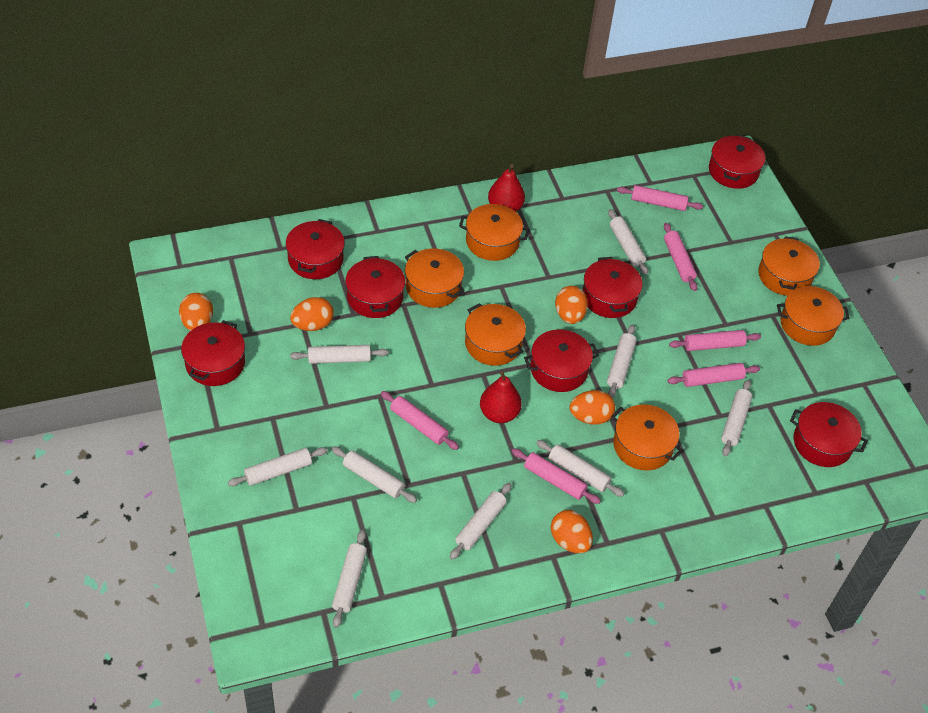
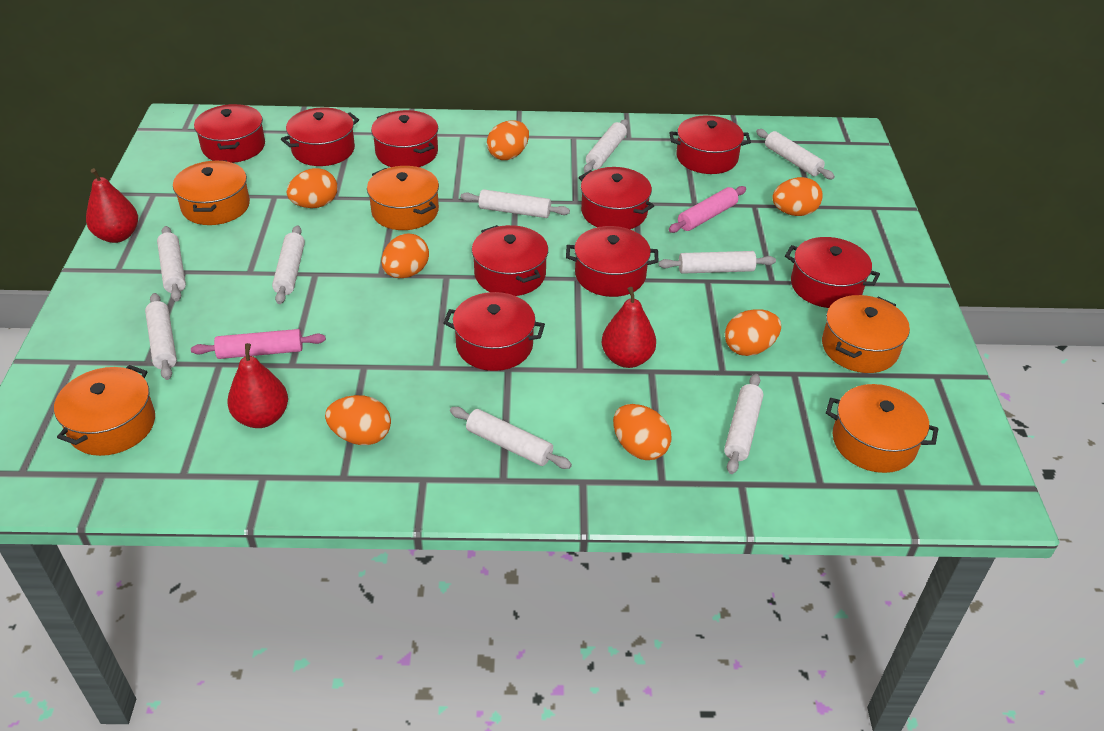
orange egg: 5 -> 7
orange pot: 6 -> 5
pink rolling pin: 6 -> 2
red pear: 2 -> 3
red pot: 7 -> 9

